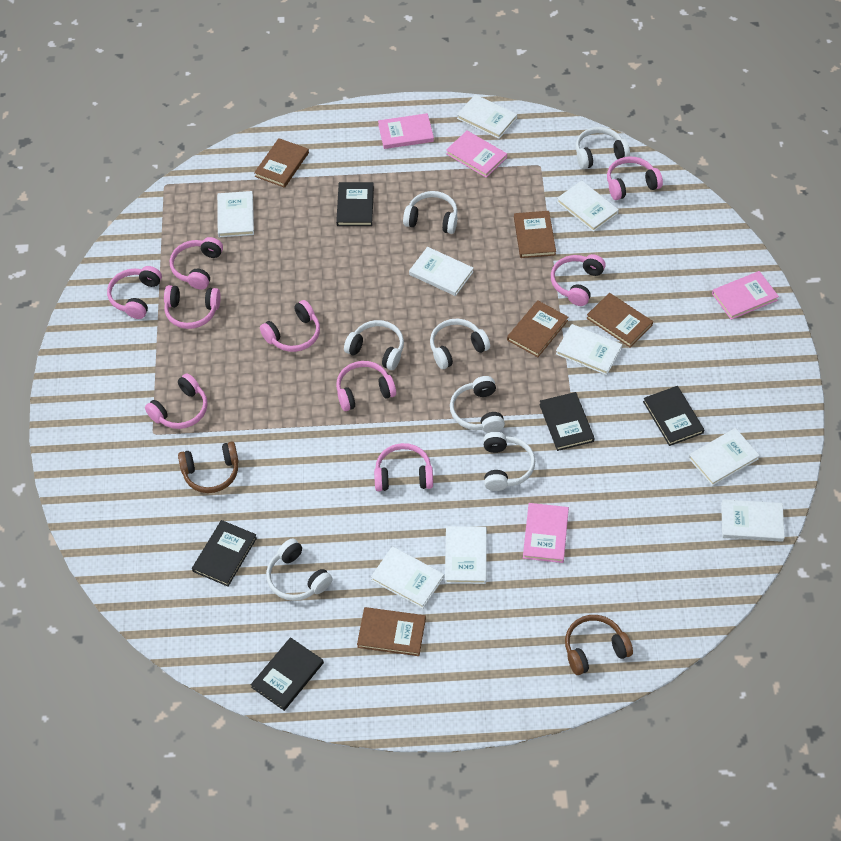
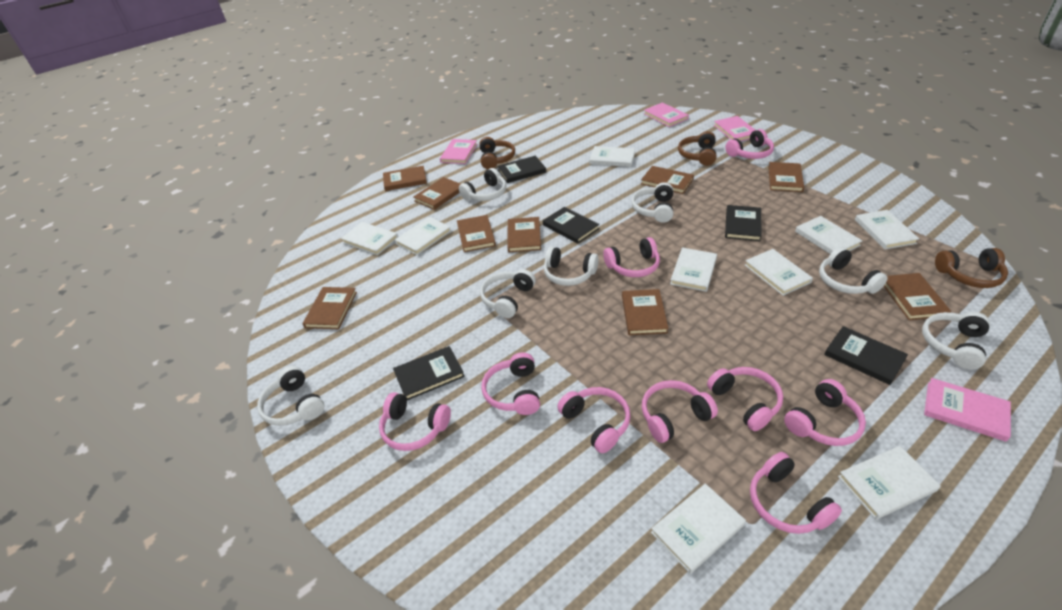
brown book: 5 -> 9
brown headphones: 2 -> 3

